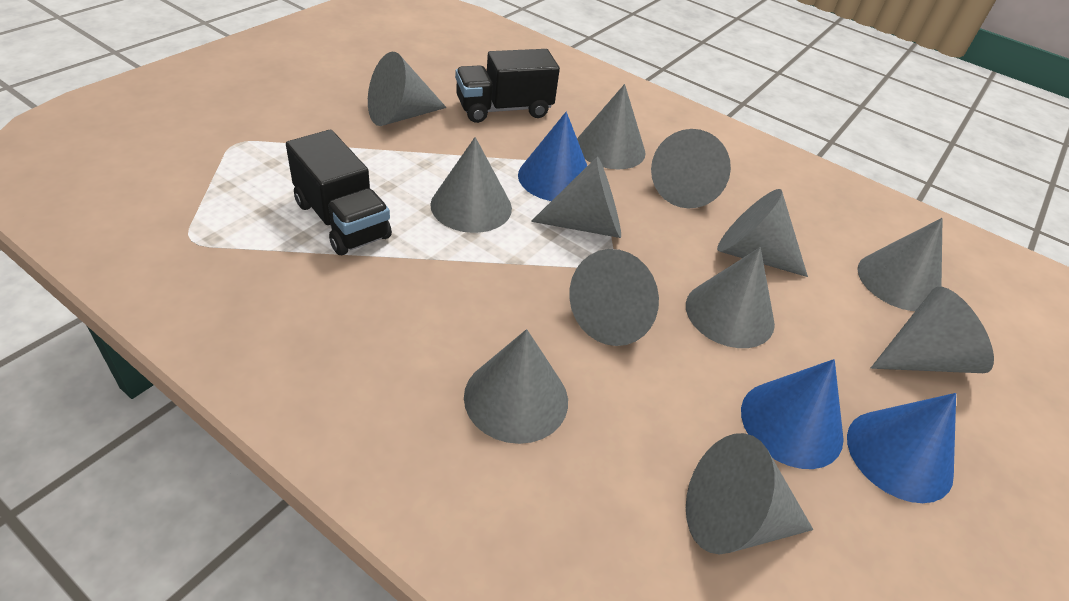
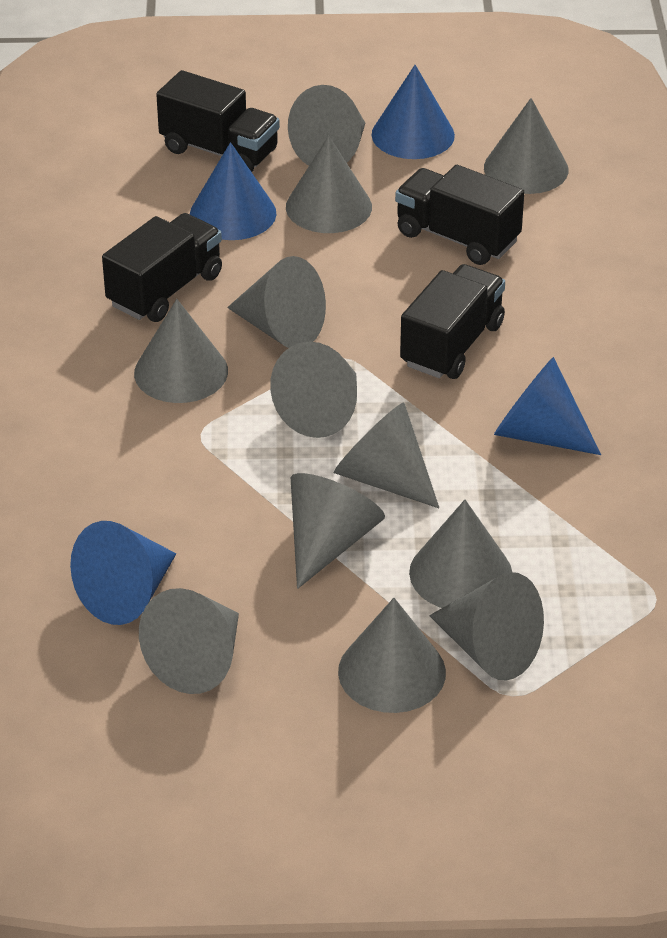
black truck: 2 -> 4
blue cone: 3 -> 4

